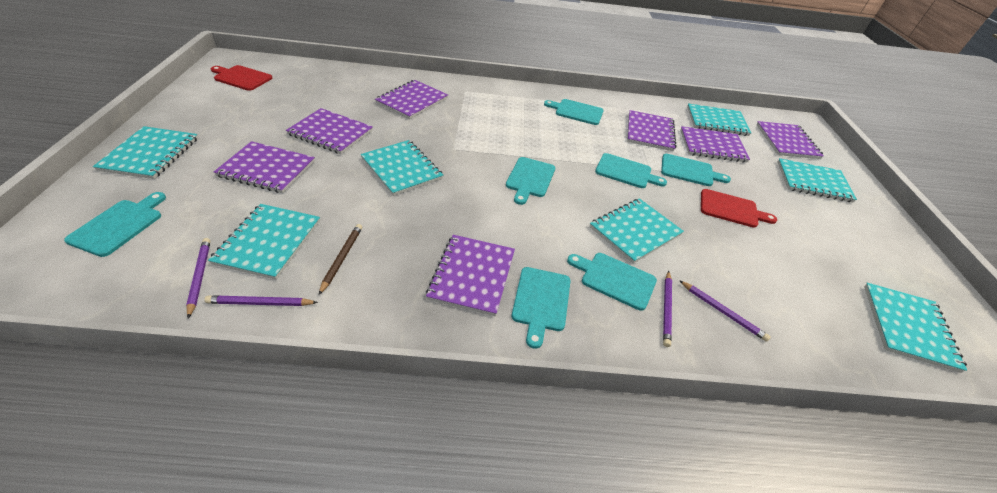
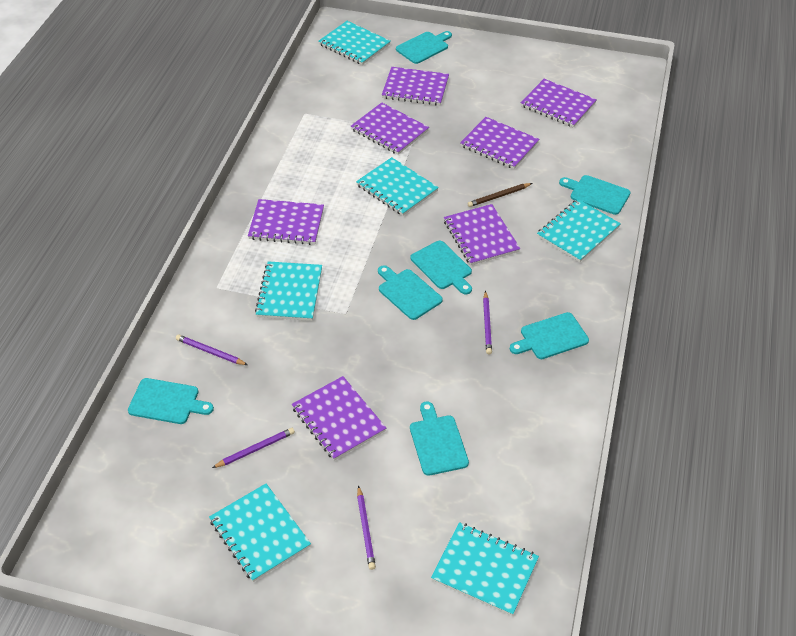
red cutting board: 2 -> 0
turquoise notebook: 7 -> 6

